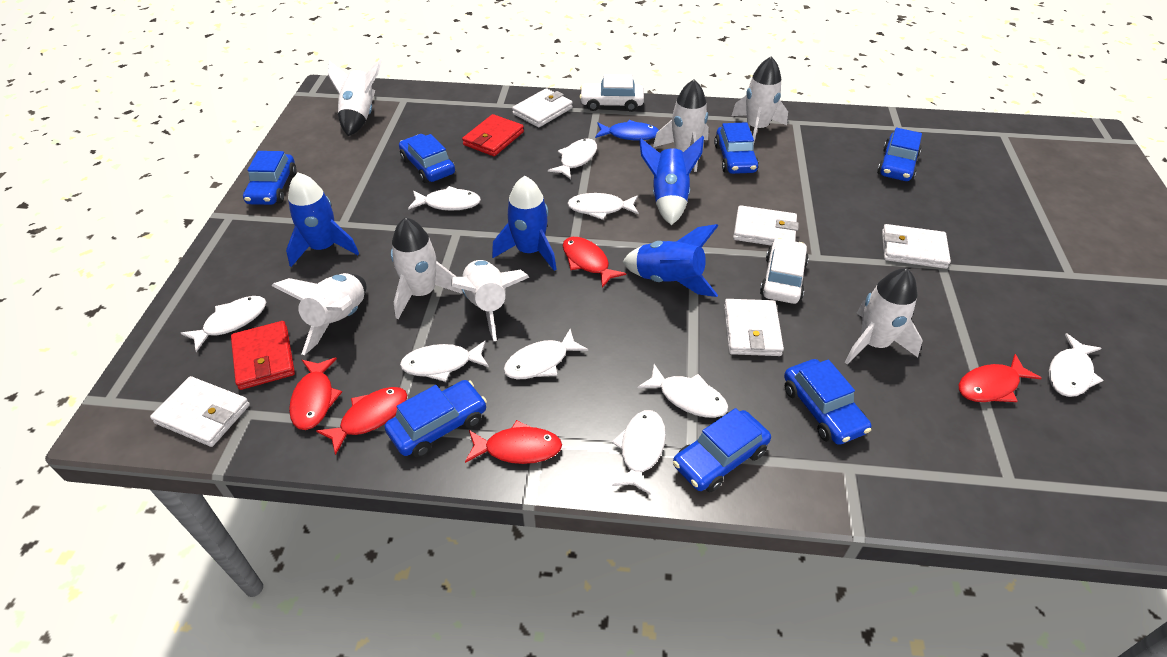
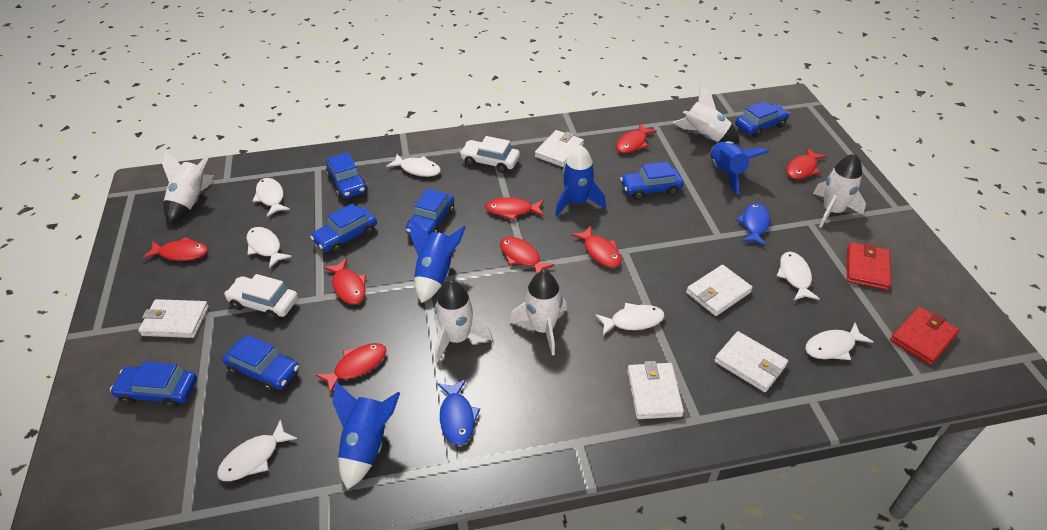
blue fish: 1 -> 2
red fish: 5 -> 8
white fish: 9 -> 7
white rocket: 7 -> 5

